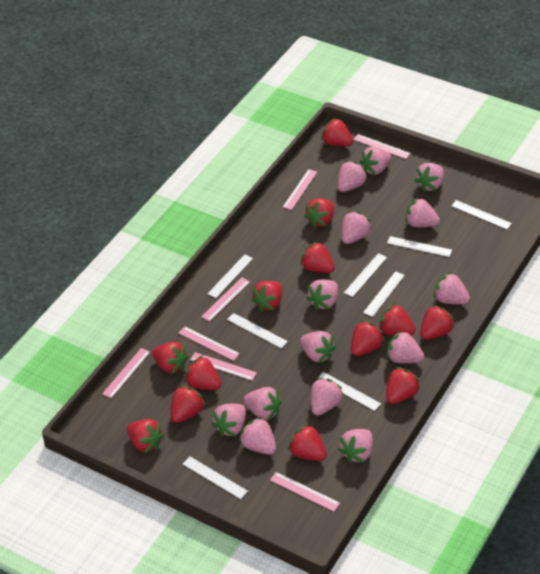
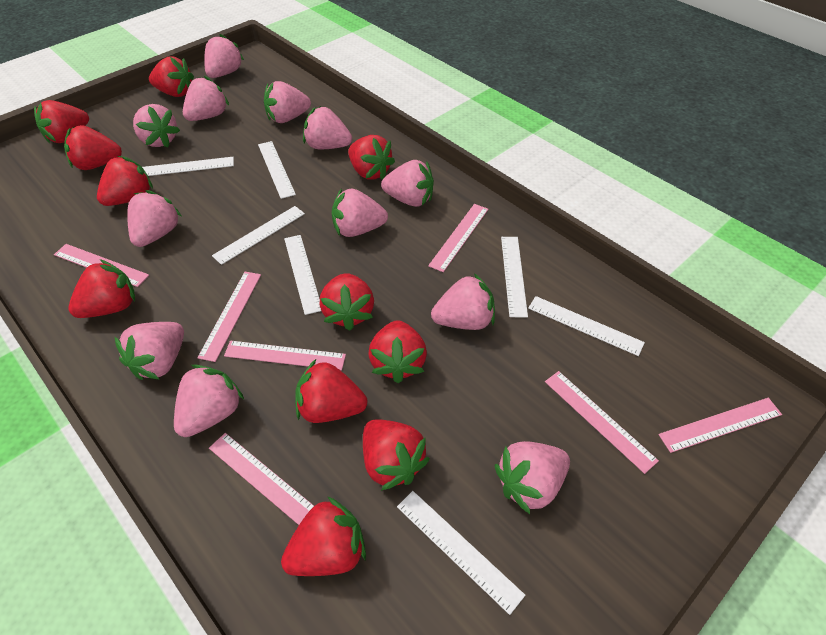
pink strawberry: 14 -> 12
red strawberry: 13 -> 11
white ruler: 8 -> 7

